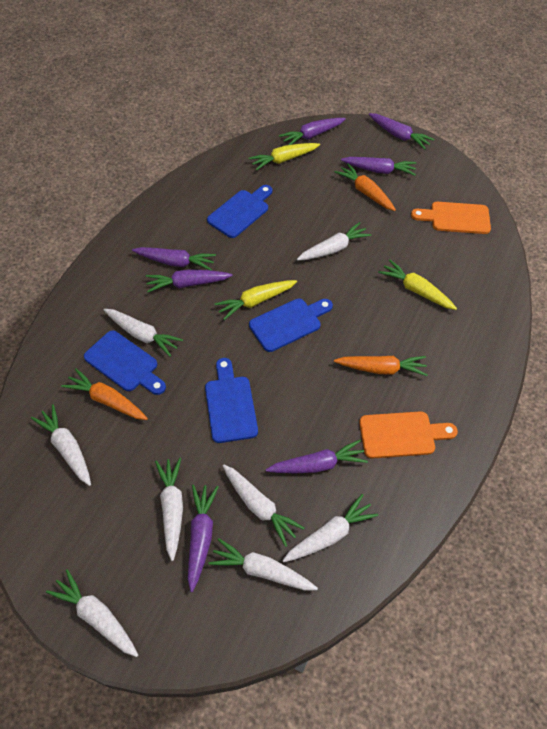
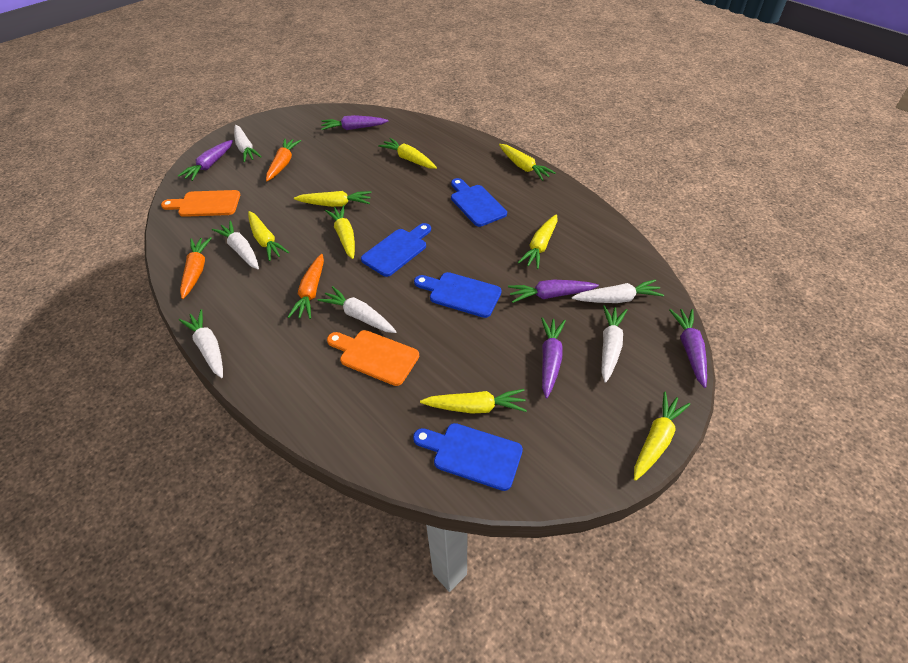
purple carrot: 7 -> 5
white carrot: 8 -> 6
yellow carrot: 3 -> 8

